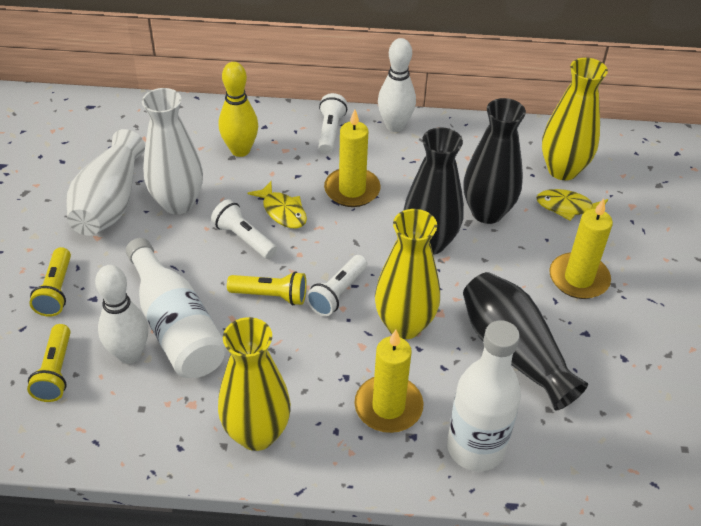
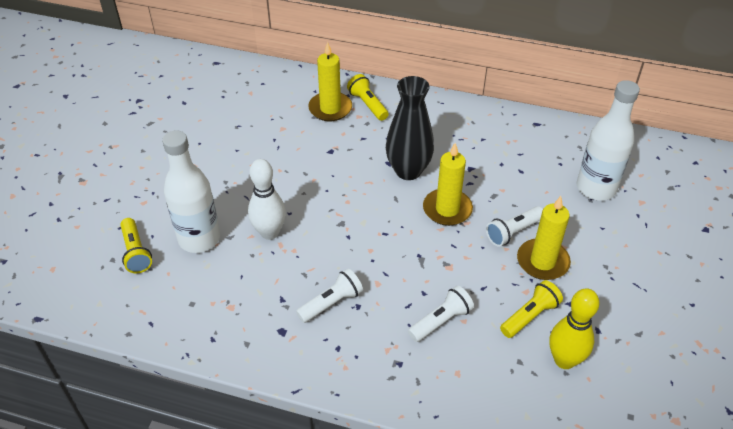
black vase: 3 -> 1
white bowling pin: 2 -> 1
white vase: 2 -> 0
yellow fish: 2 -> 0
yellow vase: 3 -> 0

